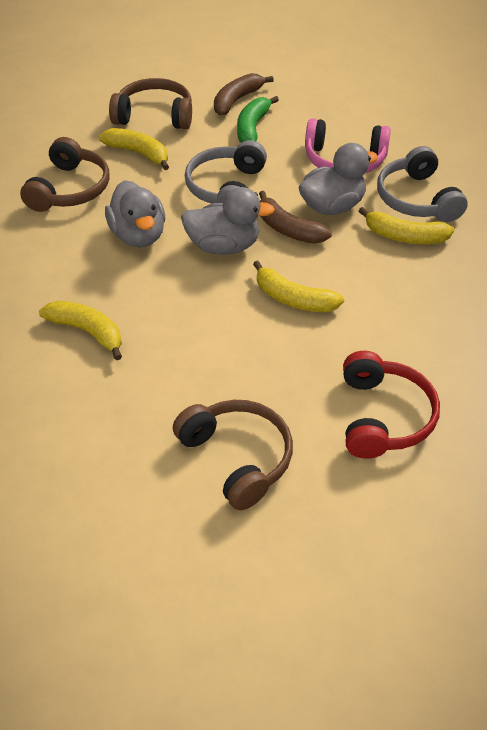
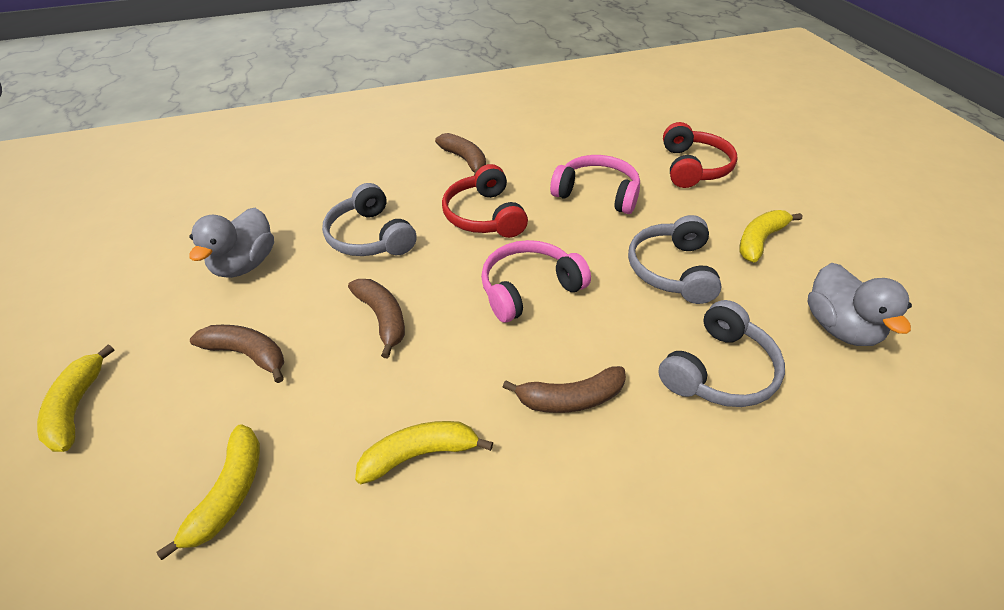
brown banana: 2 -> 4
brown headphones: 3 -> 0
green banana: 1 -> 0
grey duck: 3 -> 2
grey headphones: 2 -> 3
pink headphones: 1 -> 2
red headphones: 1 -> 2

